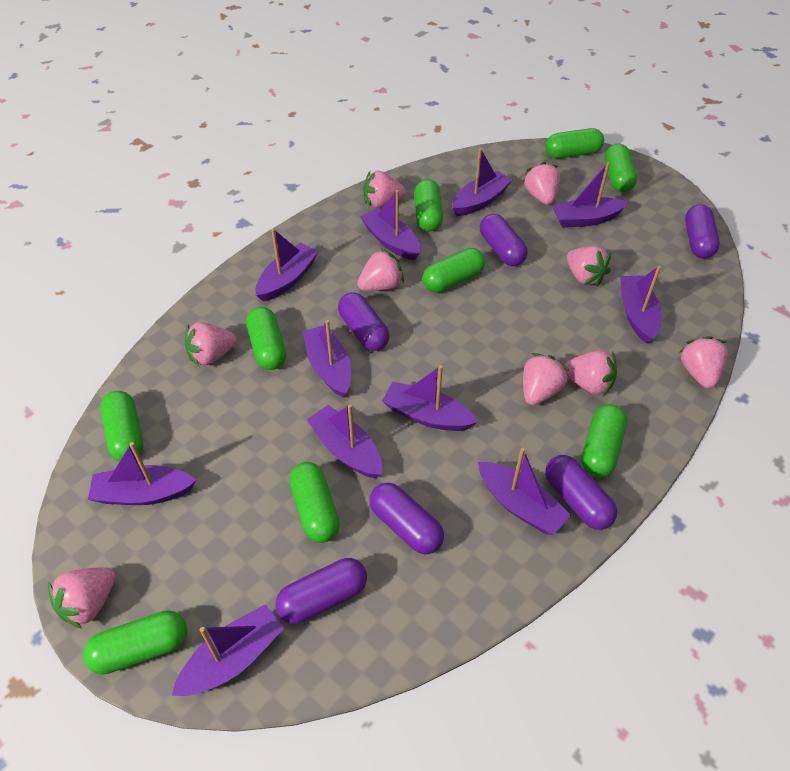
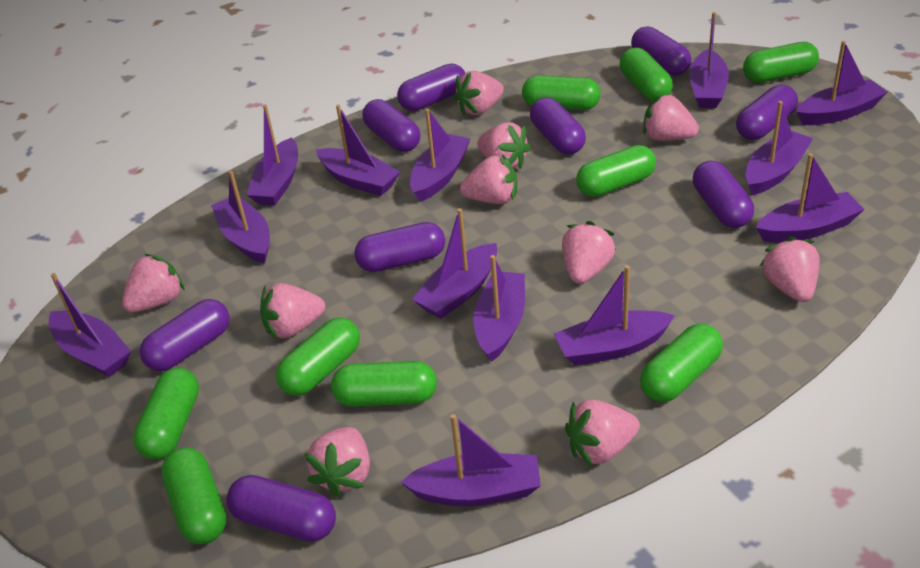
pink strawberry: 9 -> 10
purple boat: 11 -> 13
purple capsule: 6 -> 9

